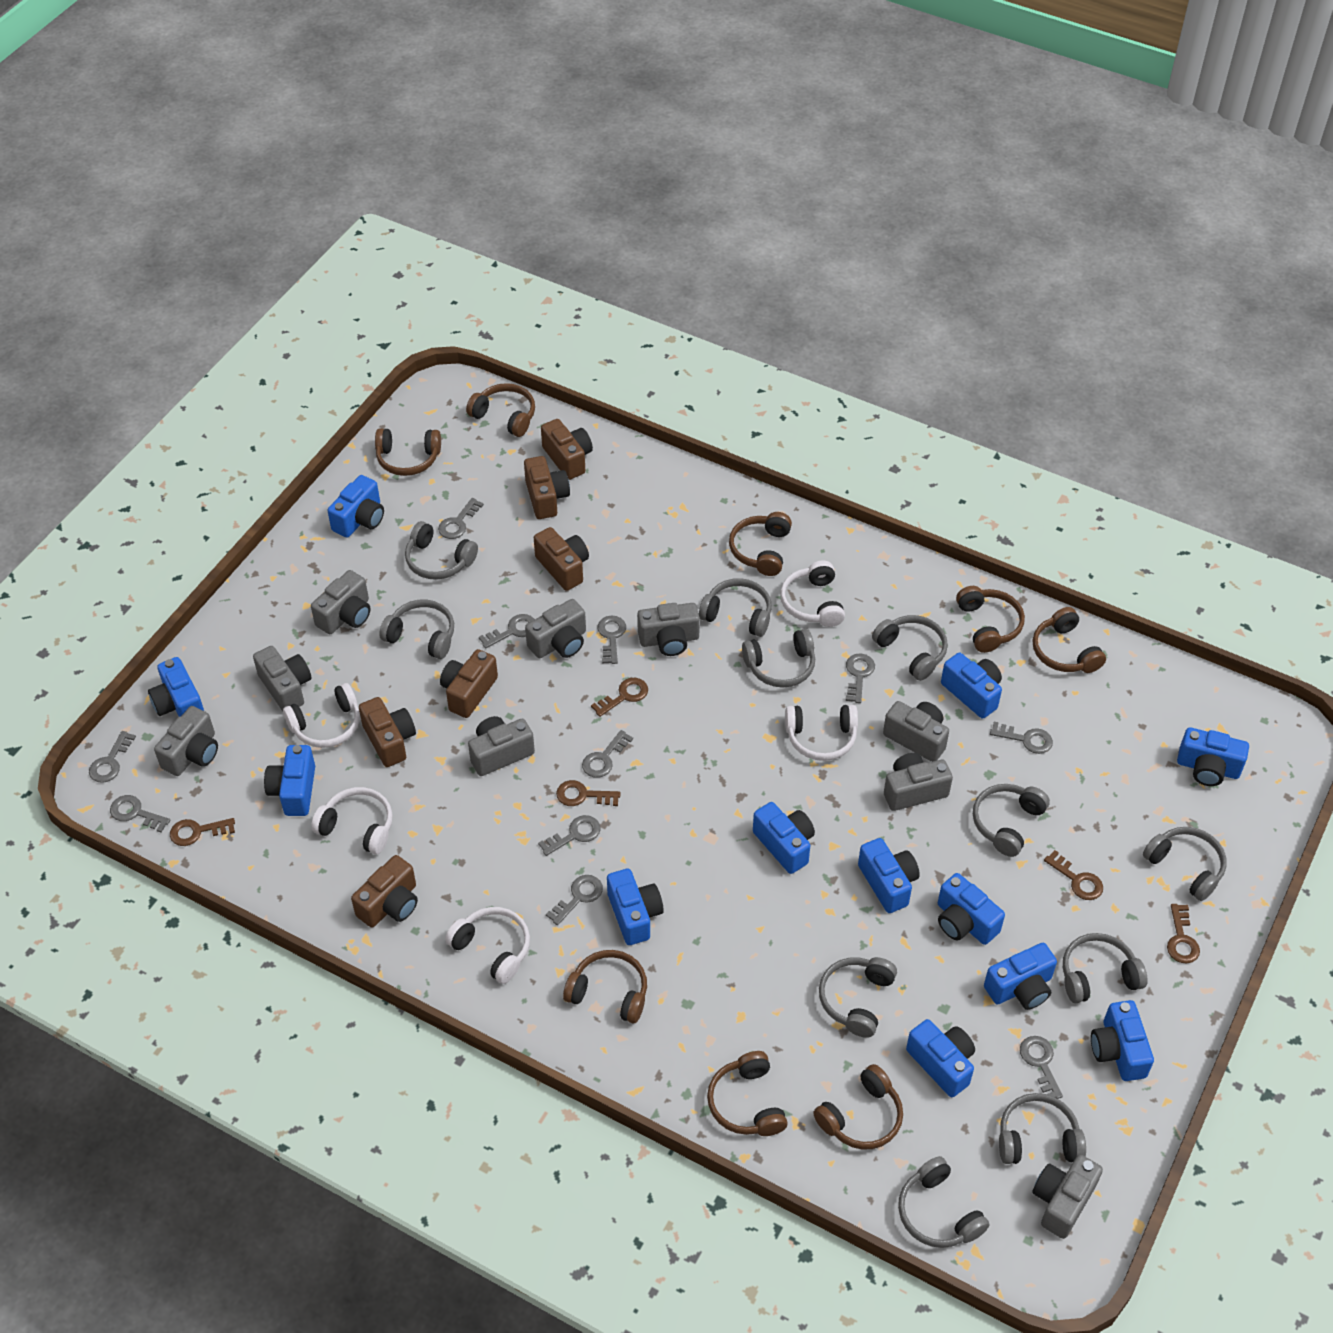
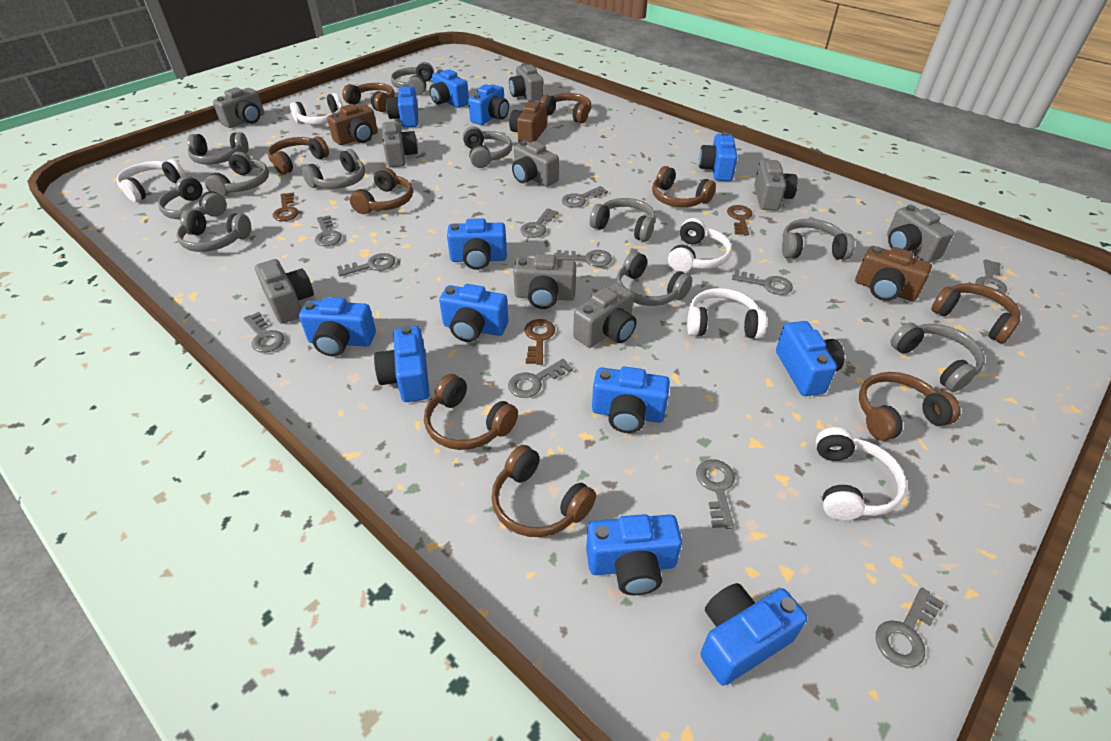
brown camera: 6 -> 3
brown headphones: 8 -> 9
brown key: 5 -> 3

